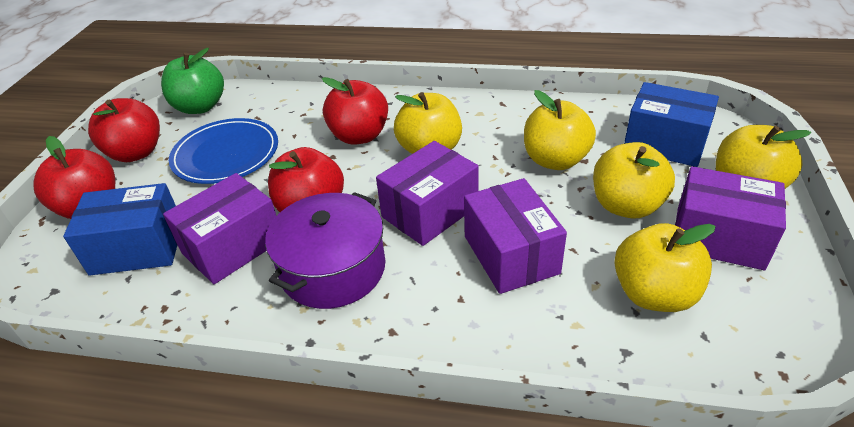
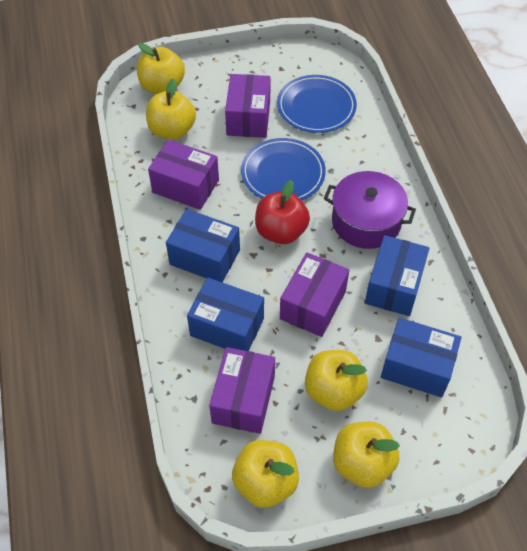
blue box: 2 -> 4
blue plate: 1 -> 2
green apple: 1 -> 0
red apple: 4 -> 1

